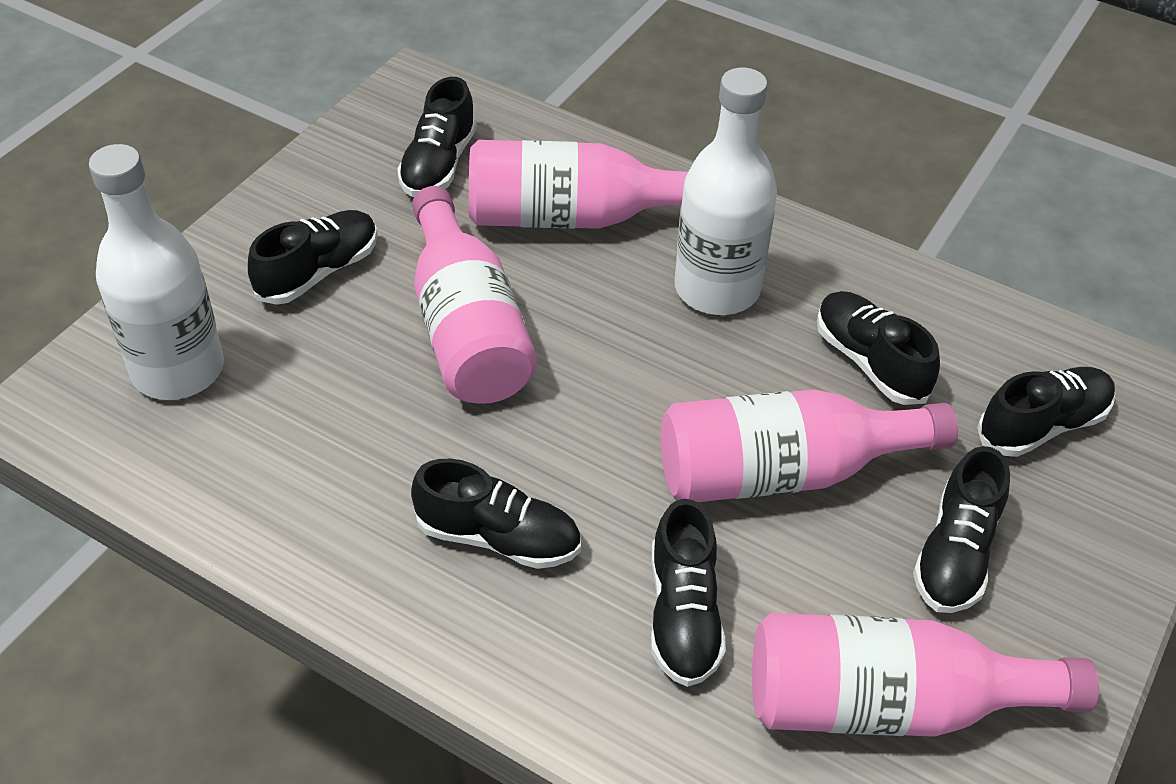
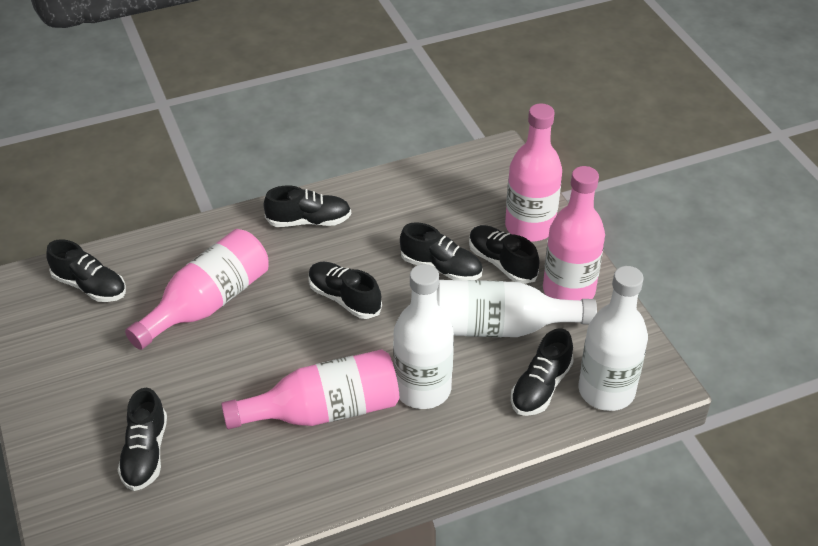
white bottle: 2 -> 3

